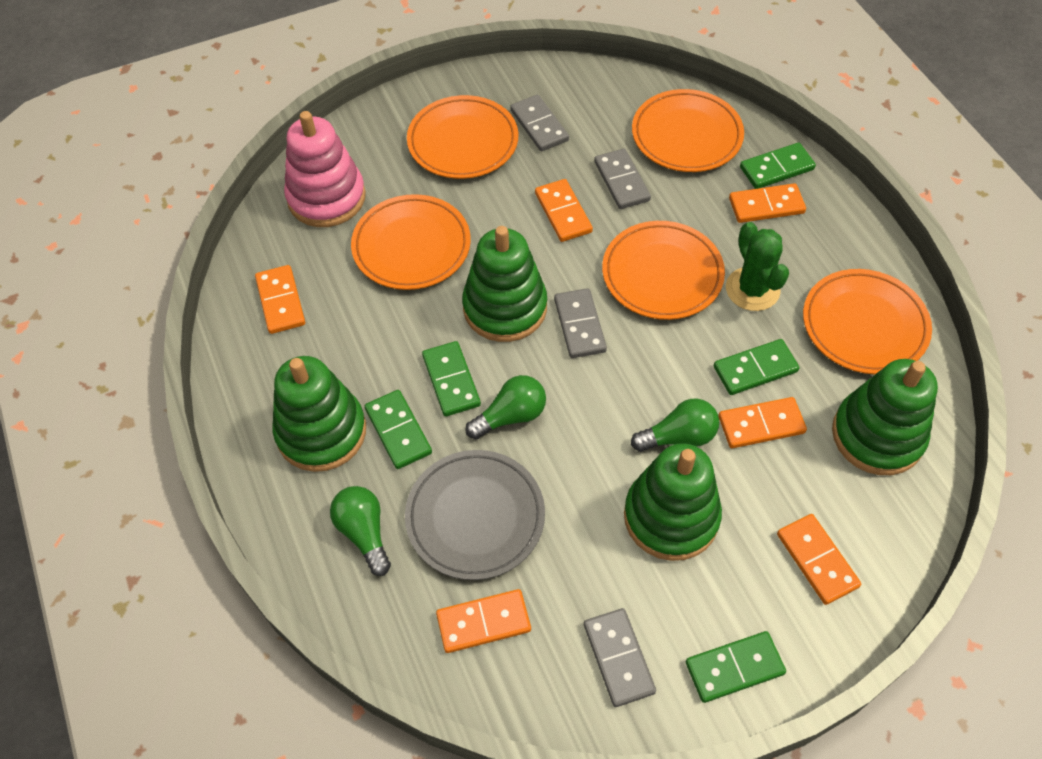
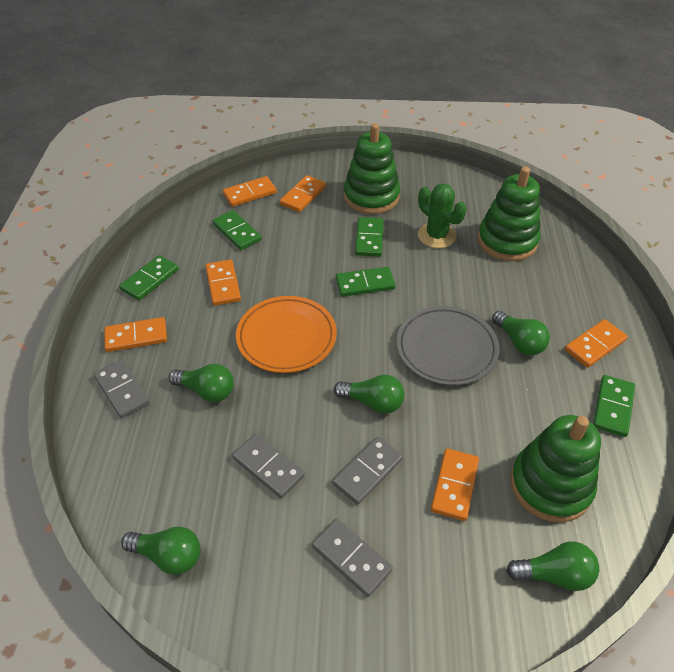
green light bulb: 3 -> 5
green stacking toy: 4 -> 3
orange plate: 5 -> 1
pink stacking toy: 1 -> 0

